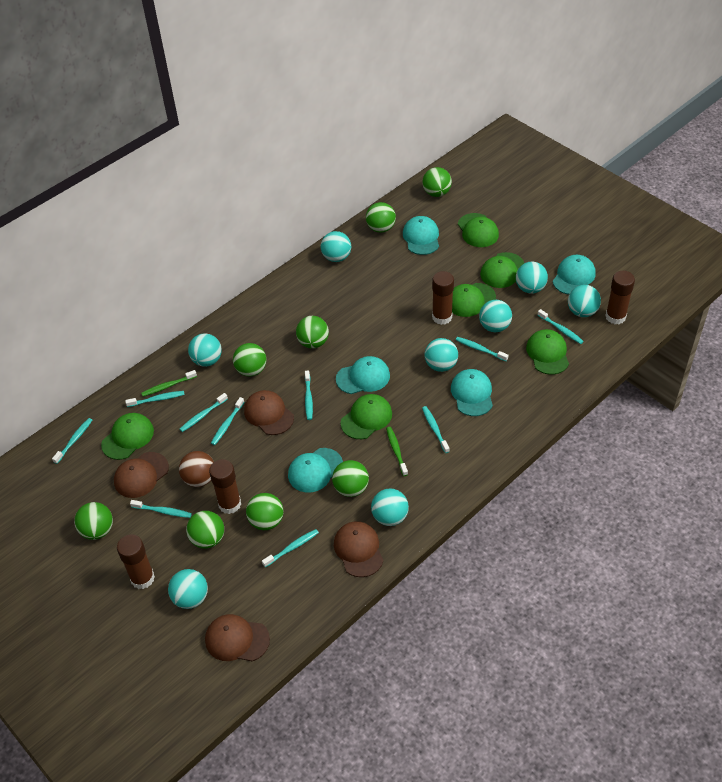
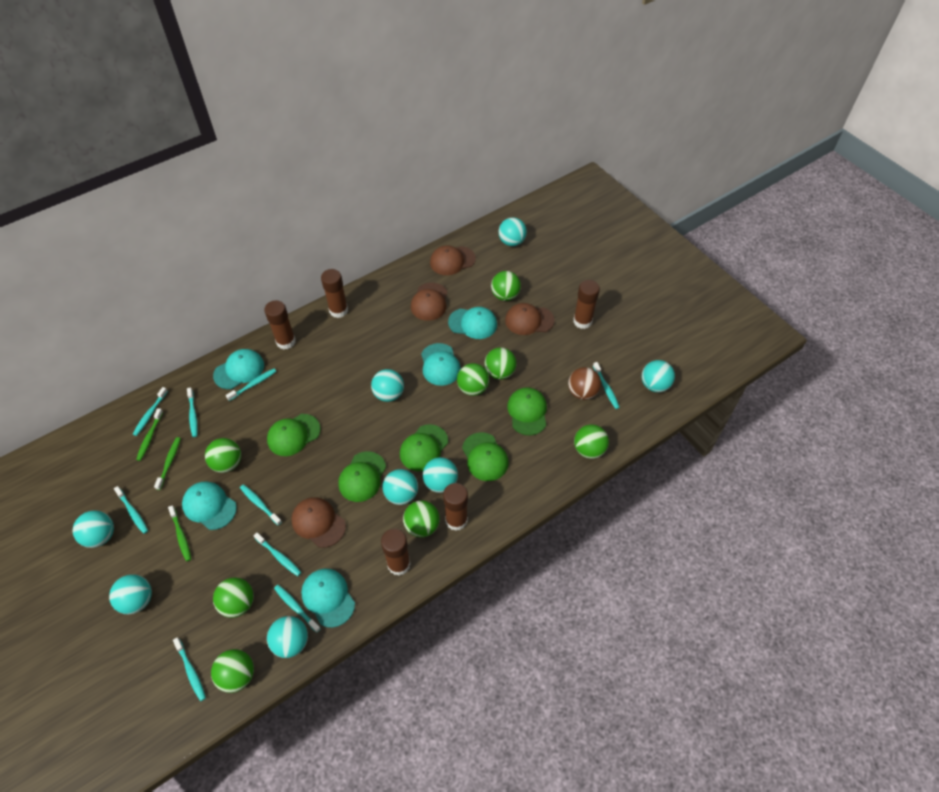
brown glue stick: 4 -> 5
green cap: 6 -> 5
green toothbrush: 2 -> 3
turquoise toothbrush: 10 -> 9

